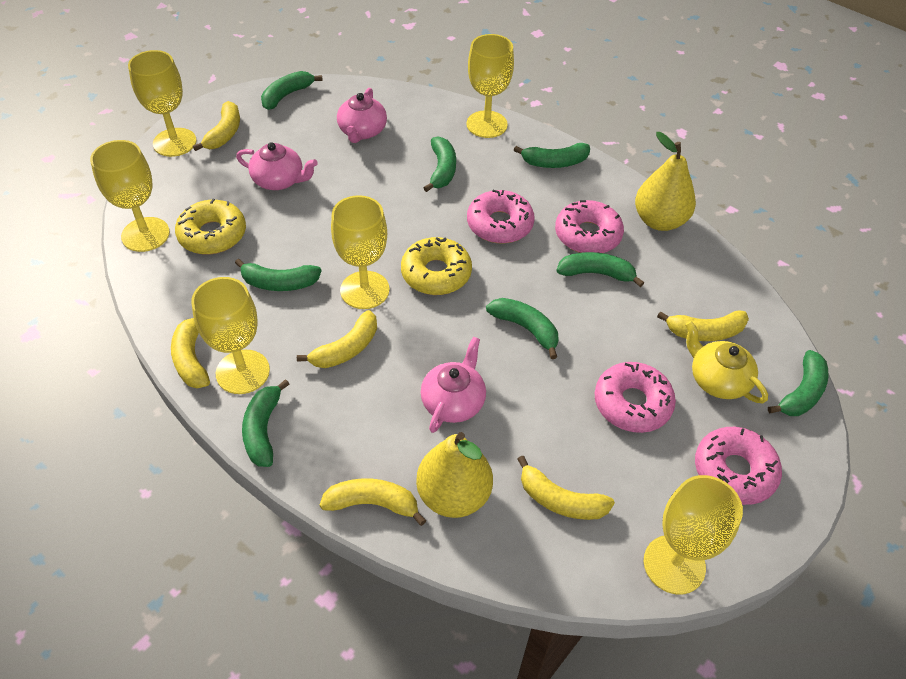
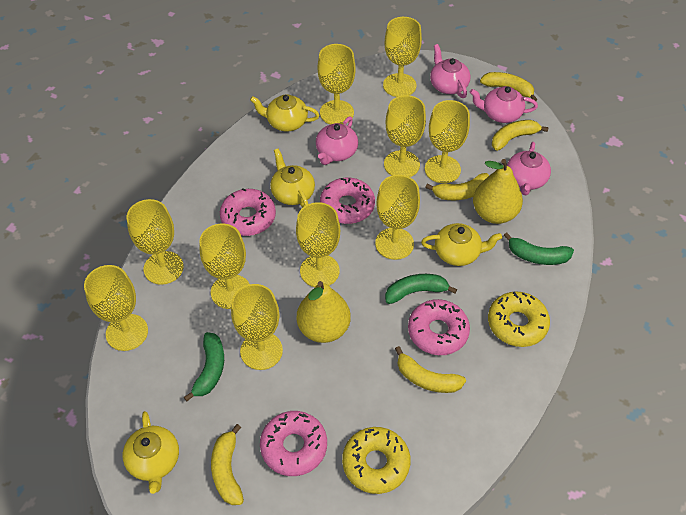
green banana: 8 -> 3
pink teapot: 3 -> 4
yellow banana: 6 -> 5
yellow goblet: 6 -> 10
yellow teapot: 1 -> 4

